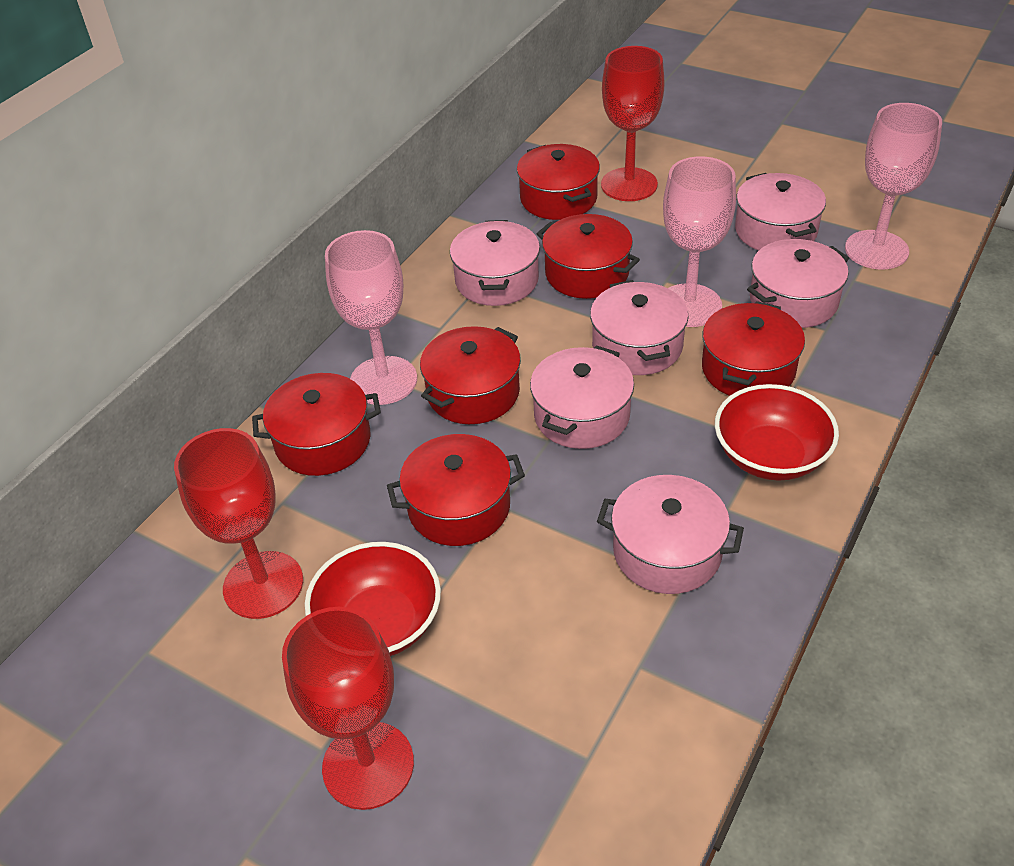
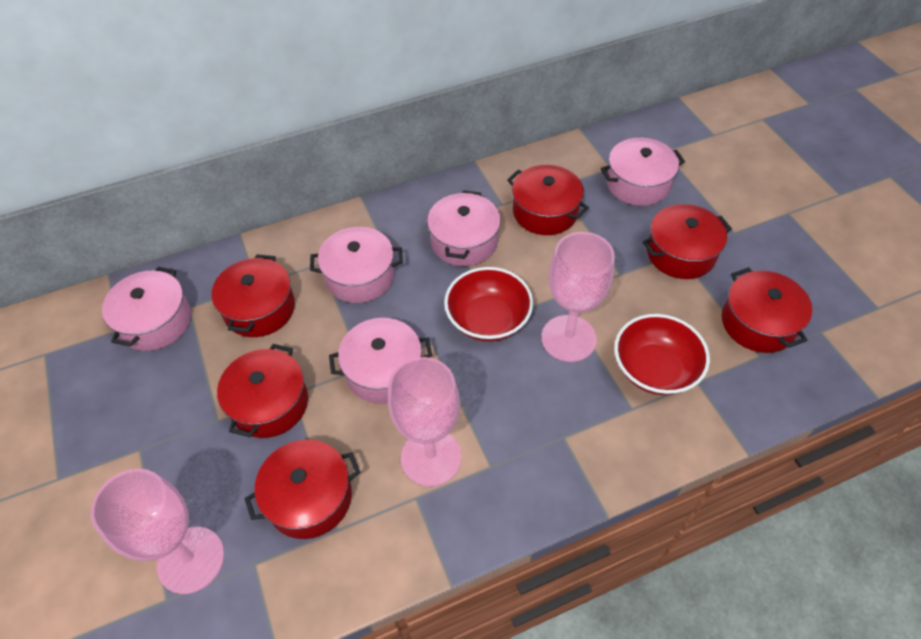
pink pot: 6 -> 5
red goblet: 3 -> 0

